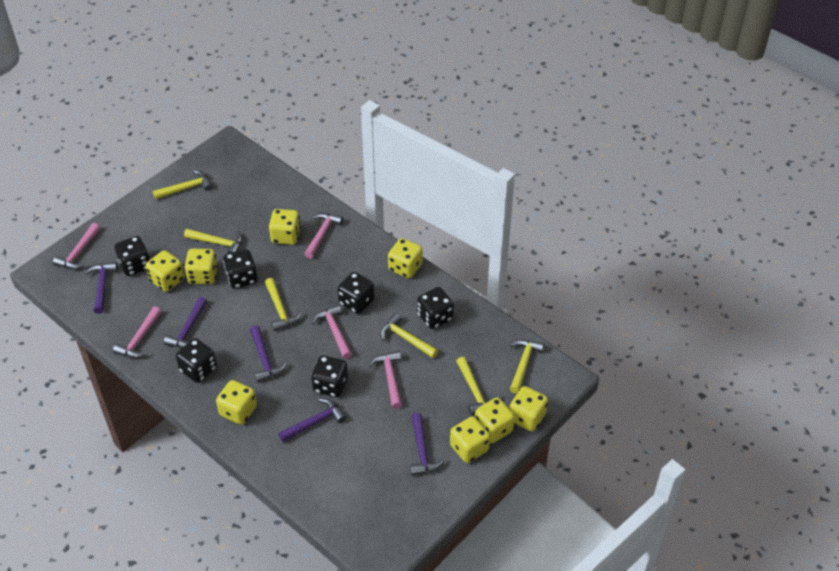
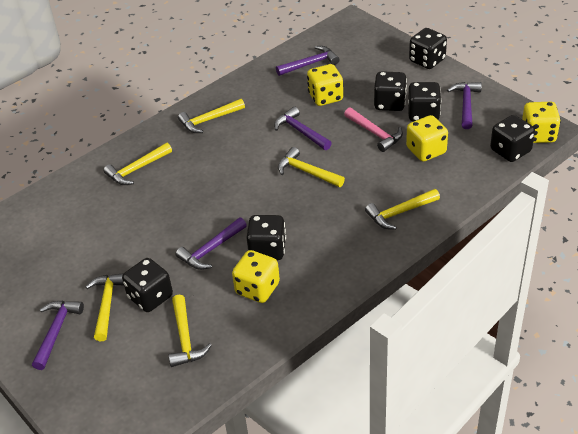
pink hammer: 5 -> 1
yellow dice: 8 -> 4

